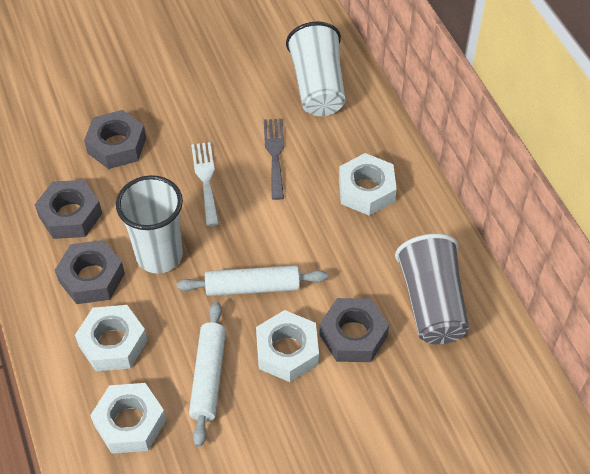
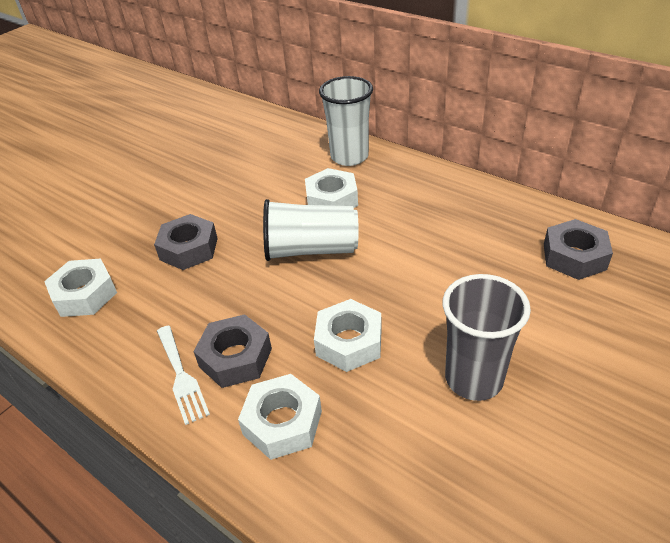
grey fork: 1 -> 0
grey nut: 4 -> 3
white rolling pin: 2 -> 0

